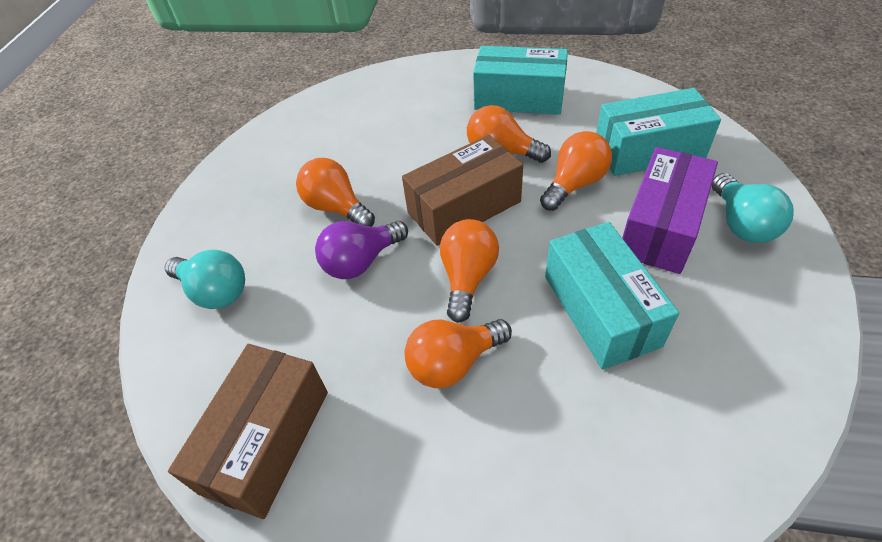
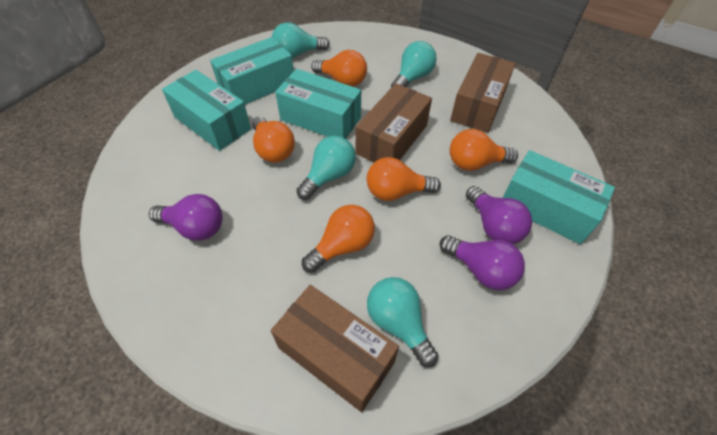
brown box: 2 -> 3
purple box: 1 -> 0
purple light bulb: 1 -> 3
turquoise box: 3 -> 4
turquoise light bulb: 2 -> 4

